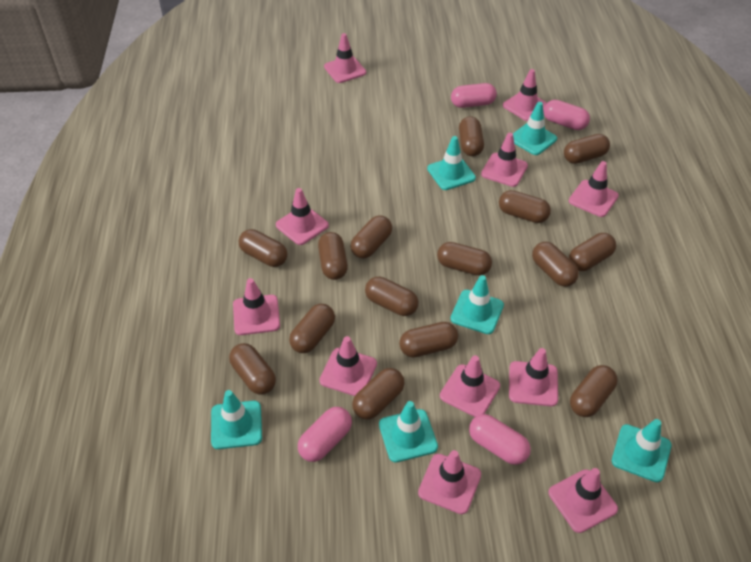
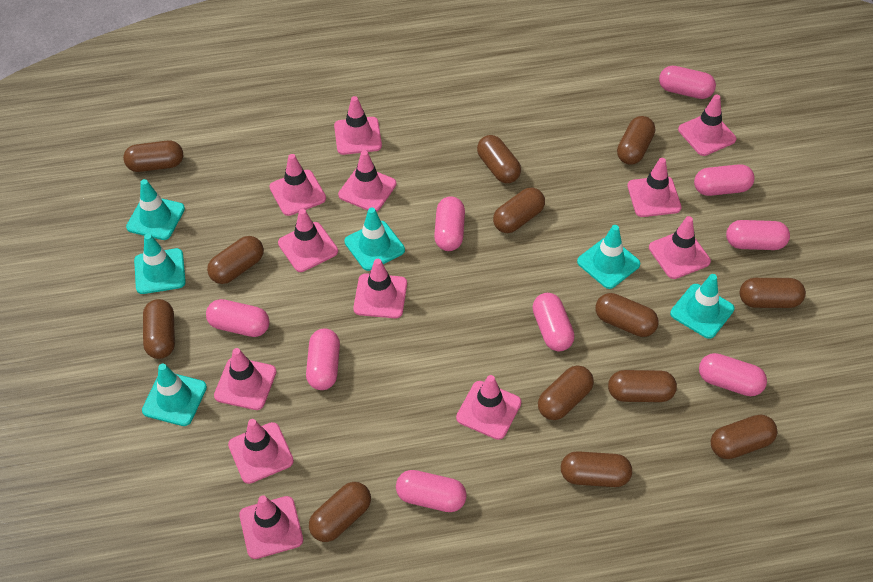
brown capsule: 15 -> 13
pink capsule: 4 -> 9
pink traffic cone: 11 -> 12

